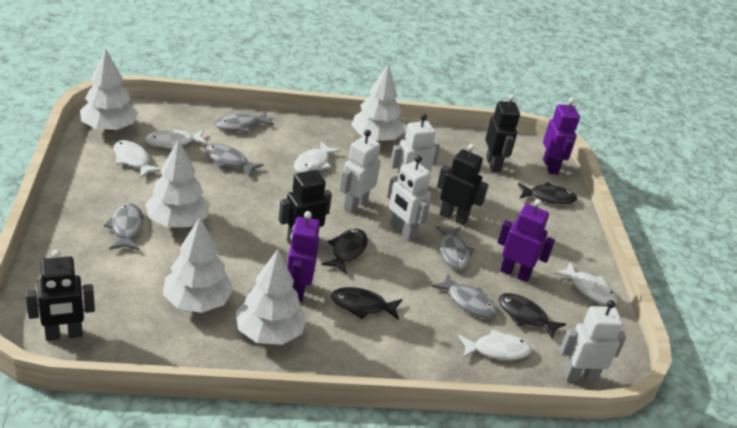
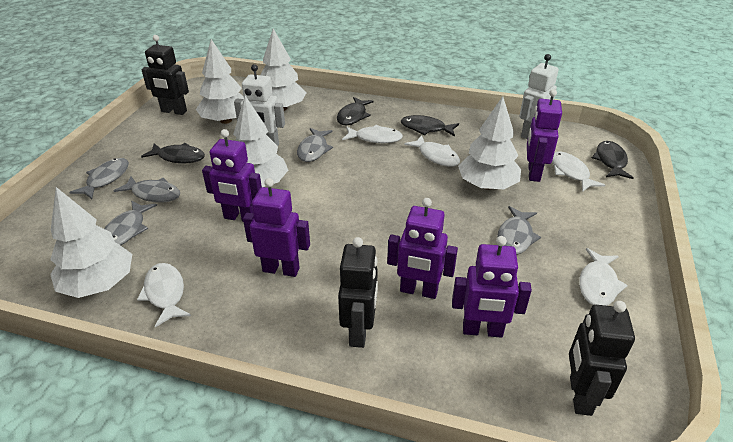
black robot: 4 -> 3
purple robot: 3 -> 5
white robot: 4 -> 2

